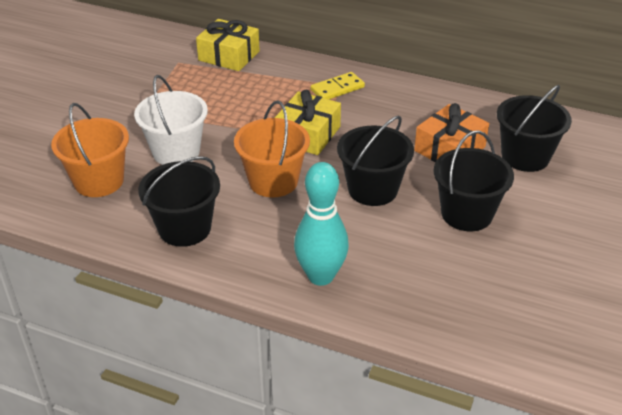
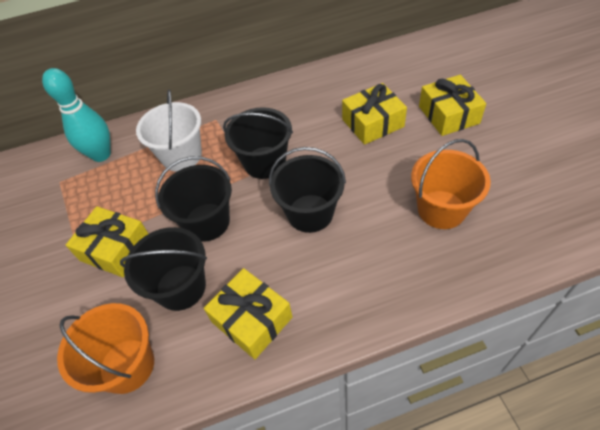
orange gift: 1 -> 0
yellow domino: 1 -> 0
yellow gift: 2 -> 4

